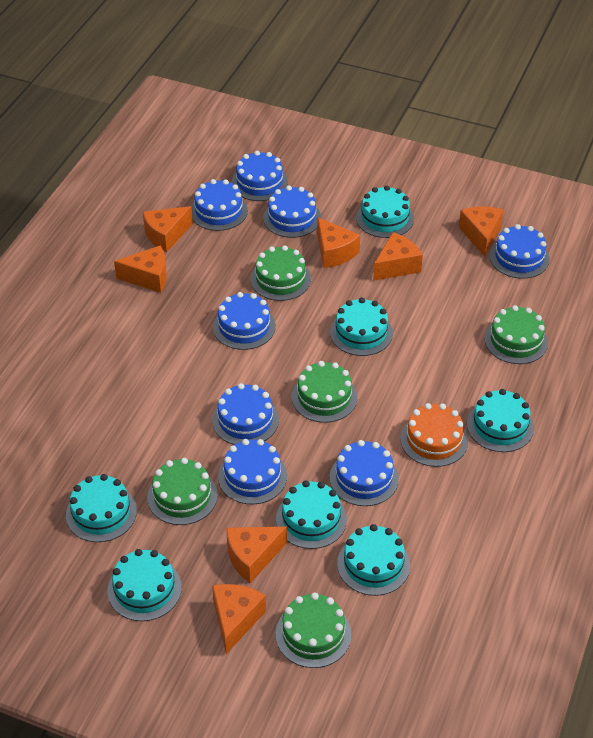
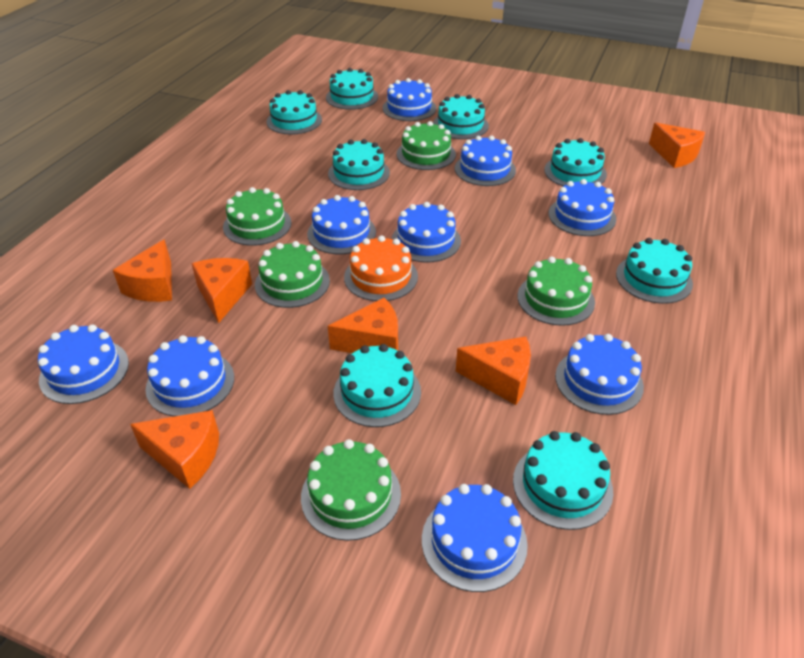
blue cake: 8 -> 9
orange cheese: 7 -> 6
turquoise cake: 7 -> 8

